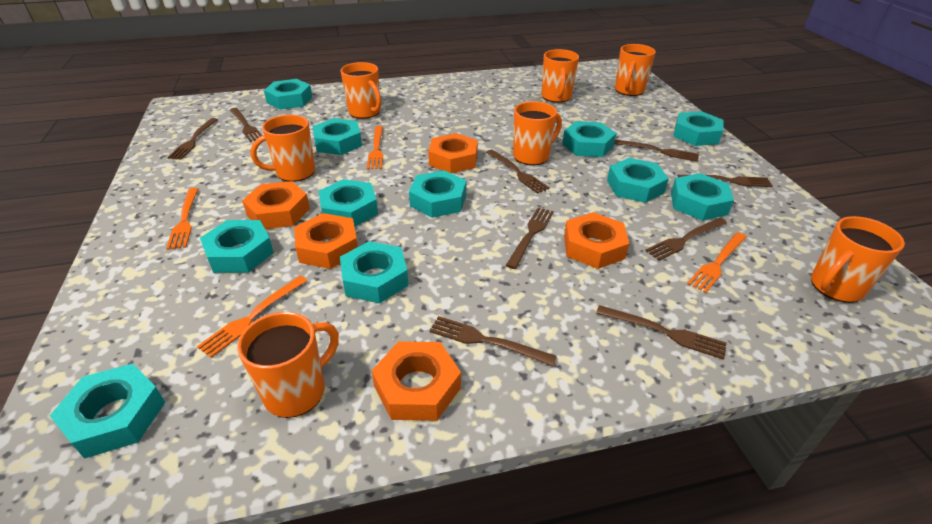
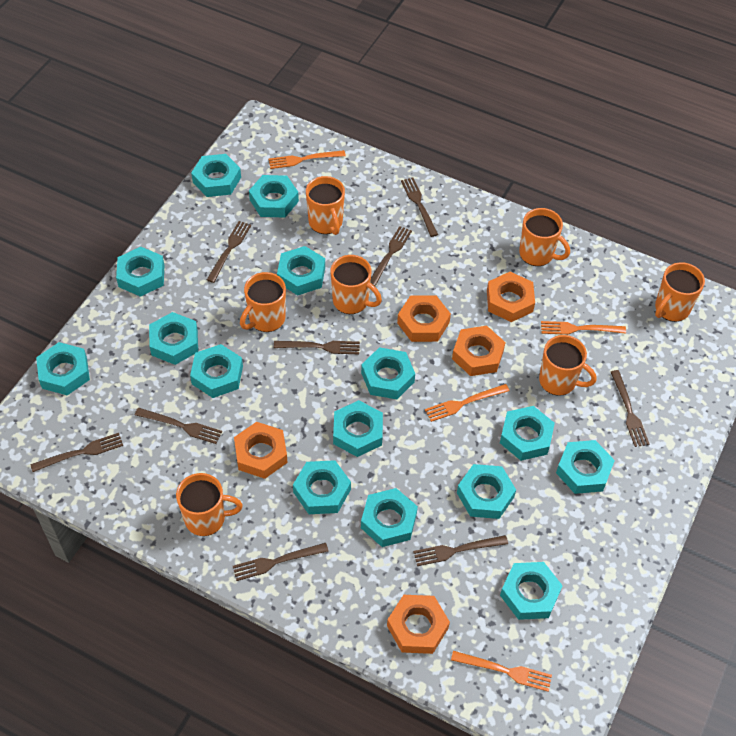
turquoise nut: 11 -> 15

